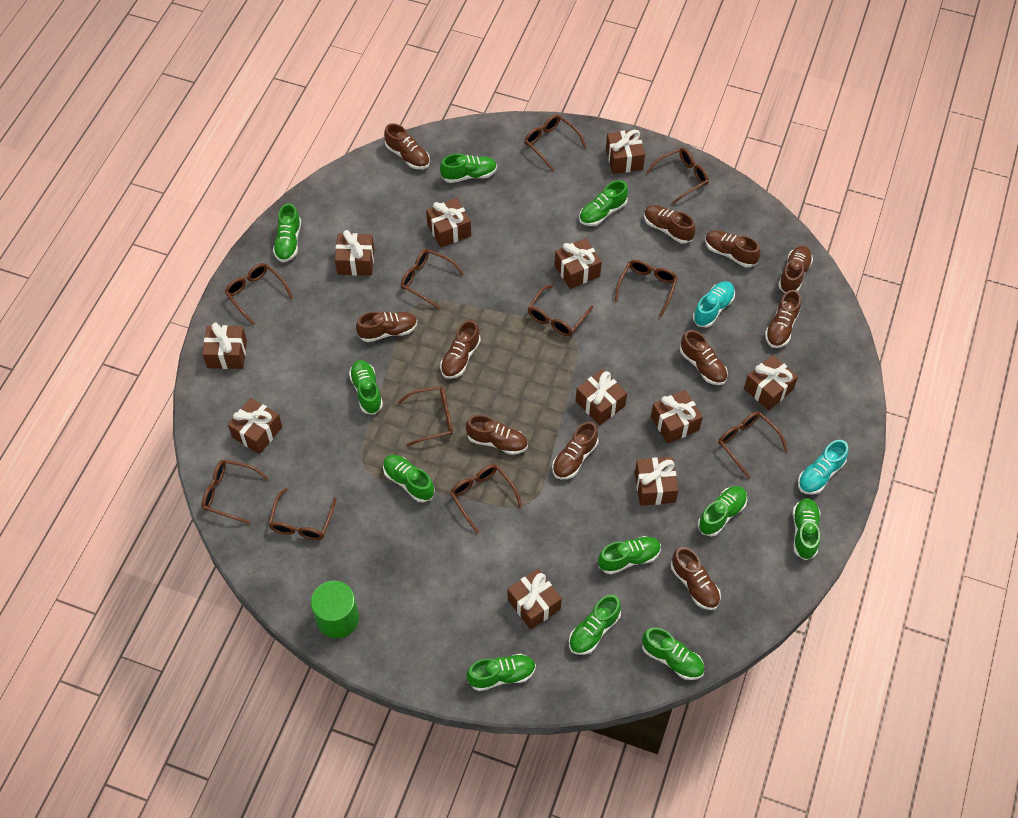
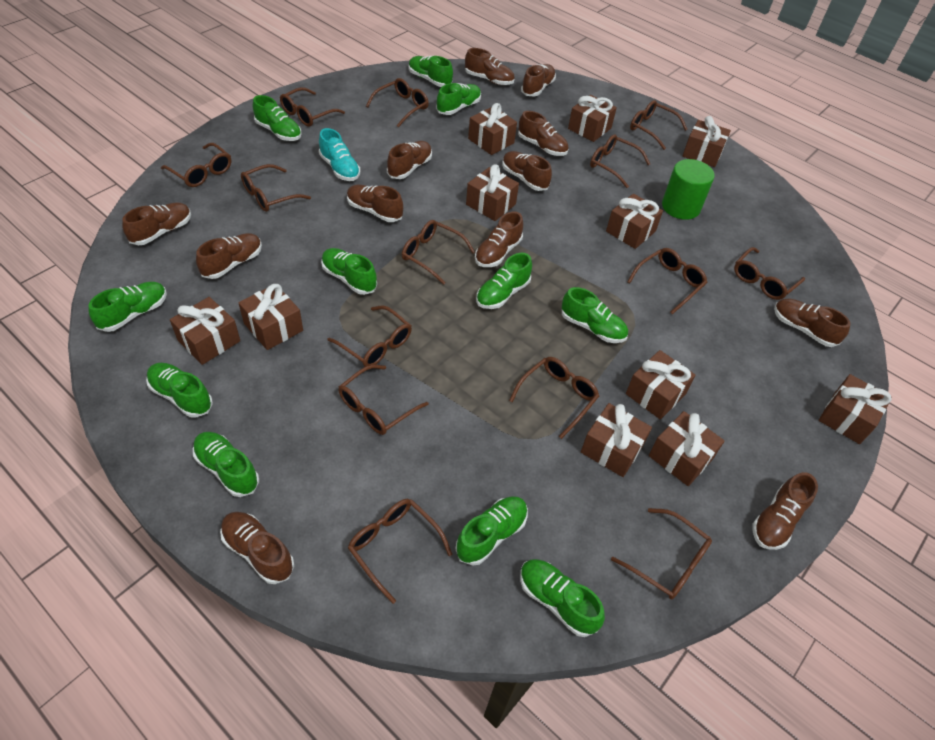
brown glasses: 11 -> 14
brown shoe: 11 -> 12
turquoise shoe: 2 -> 1

